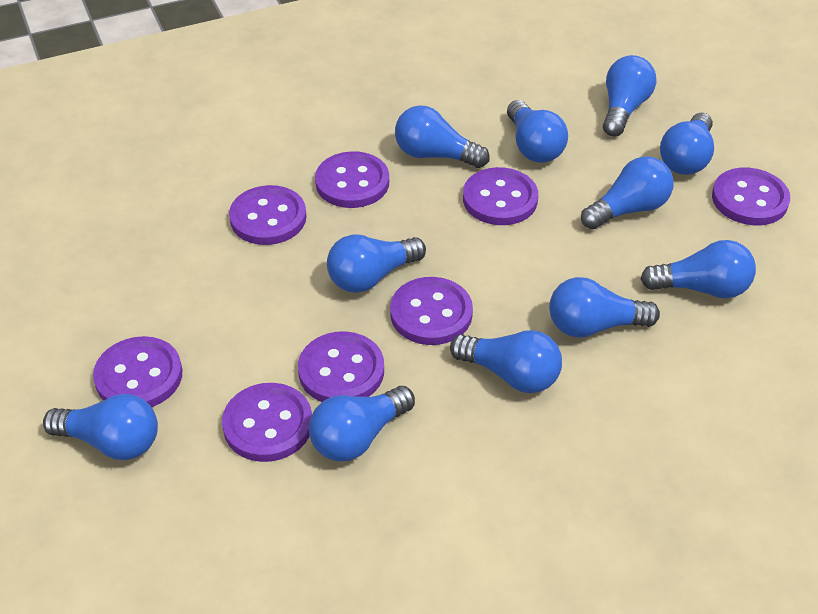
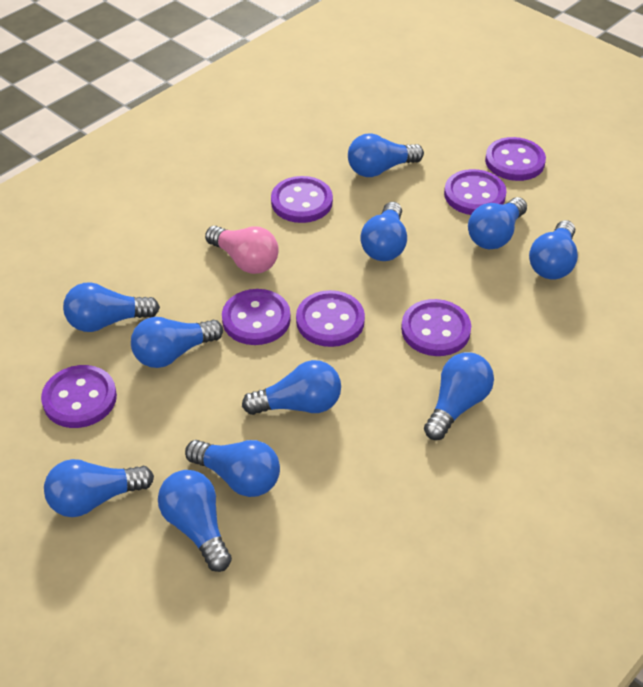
pink light bulb: 0 -> 1
purple button: 8 -> 7

